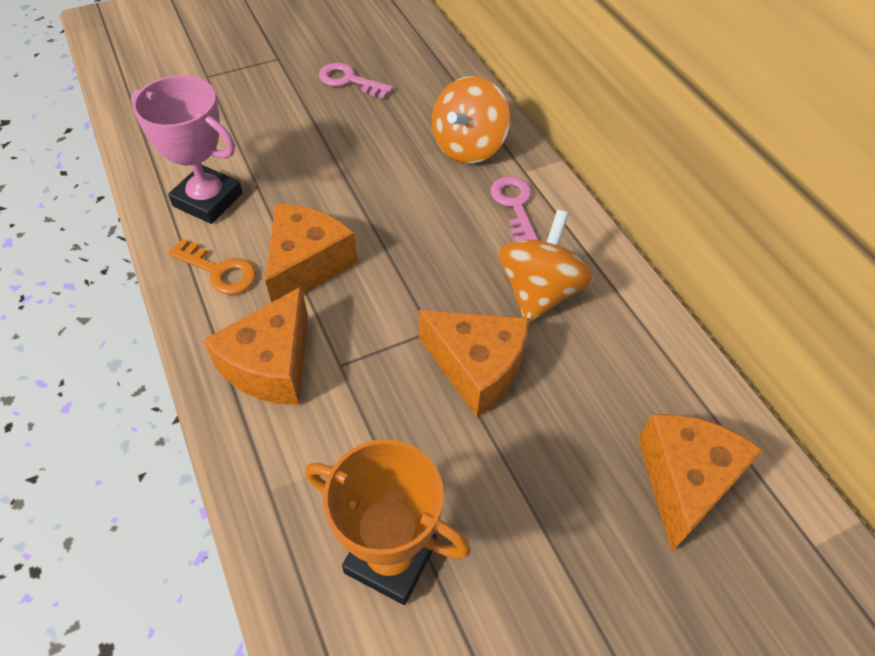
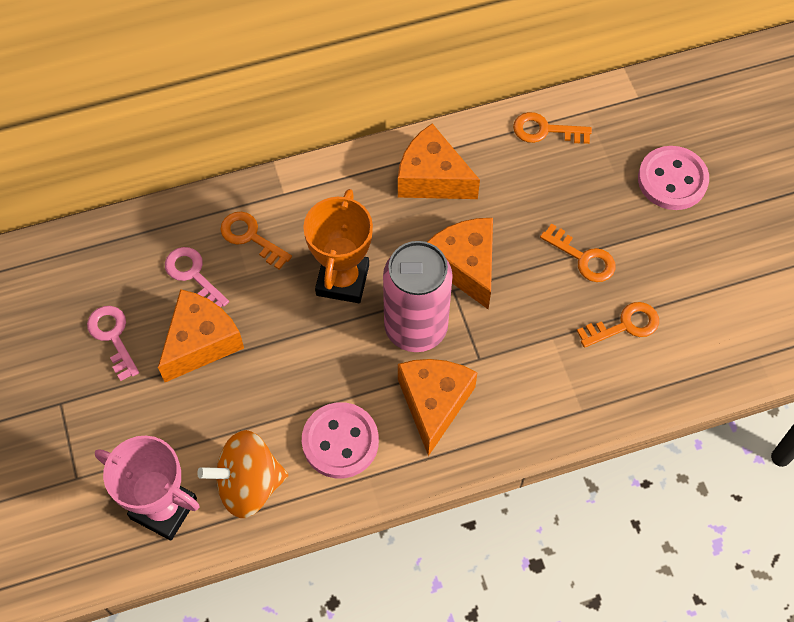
orange key: 1 -> 4
orange spinning top: 2 -> 1
pink button: 0 -> 2
pink can: 0 -> 1

